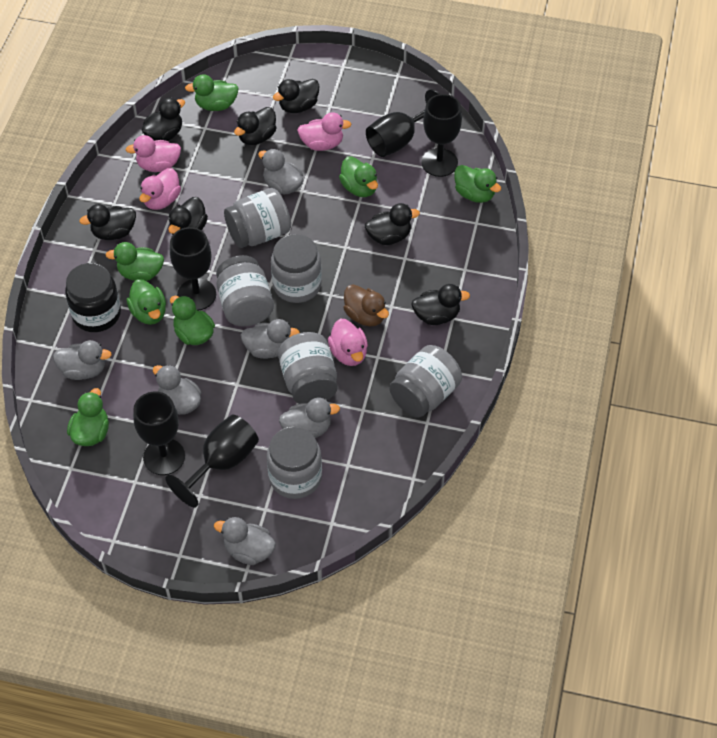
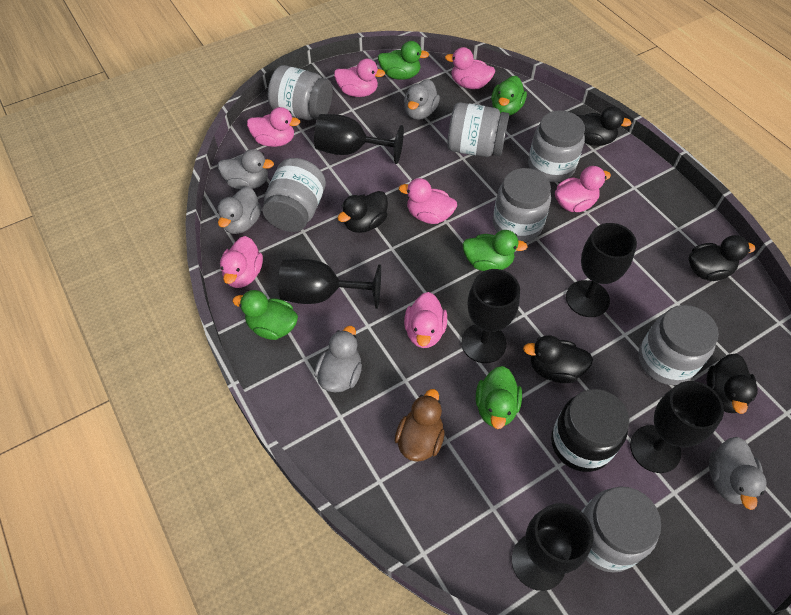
black duck: 7 -> 5
black goblet: 5 -> 6
green duck: 7 -> 5
grey duck: 6 -> 5
grey jar: 6 -> 7
pink duck: 4 -> 7

